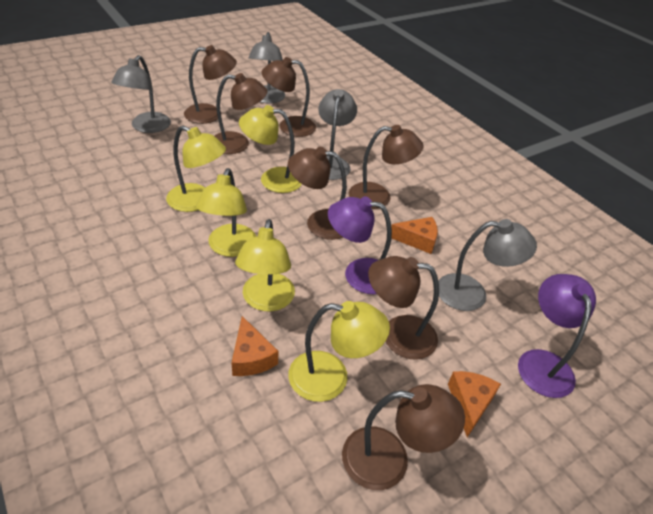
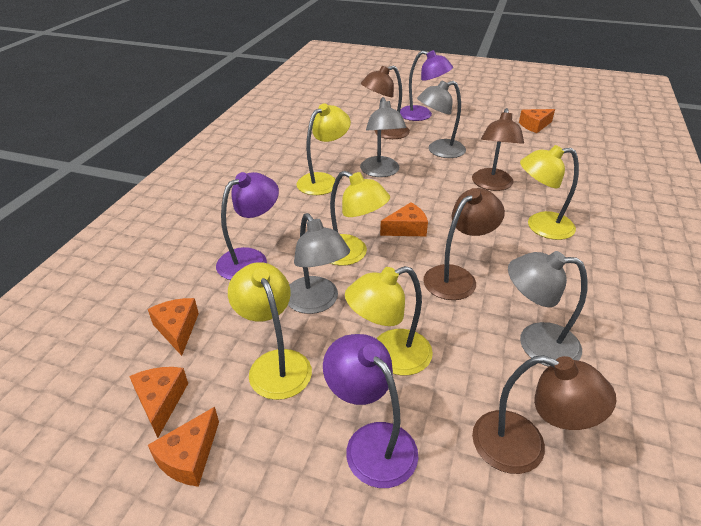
brown lamp: 7 -> 4
orange cheese: 3 -> 5
purple lamp: 2 -> 3

